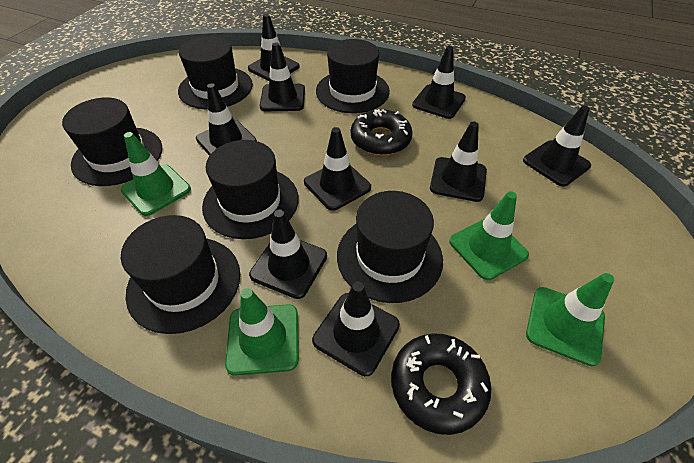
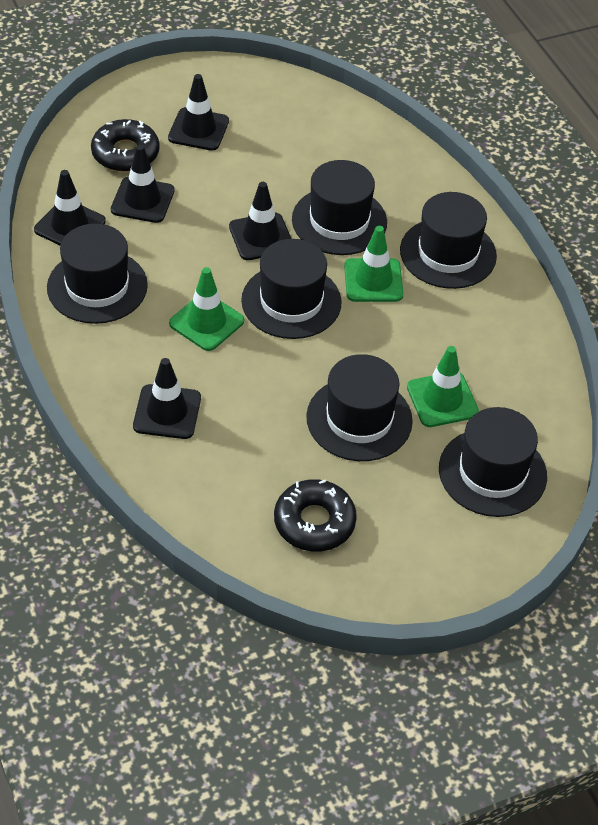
black traffic cone: 9 -> 5
green traffic cone: 4 -> 3

